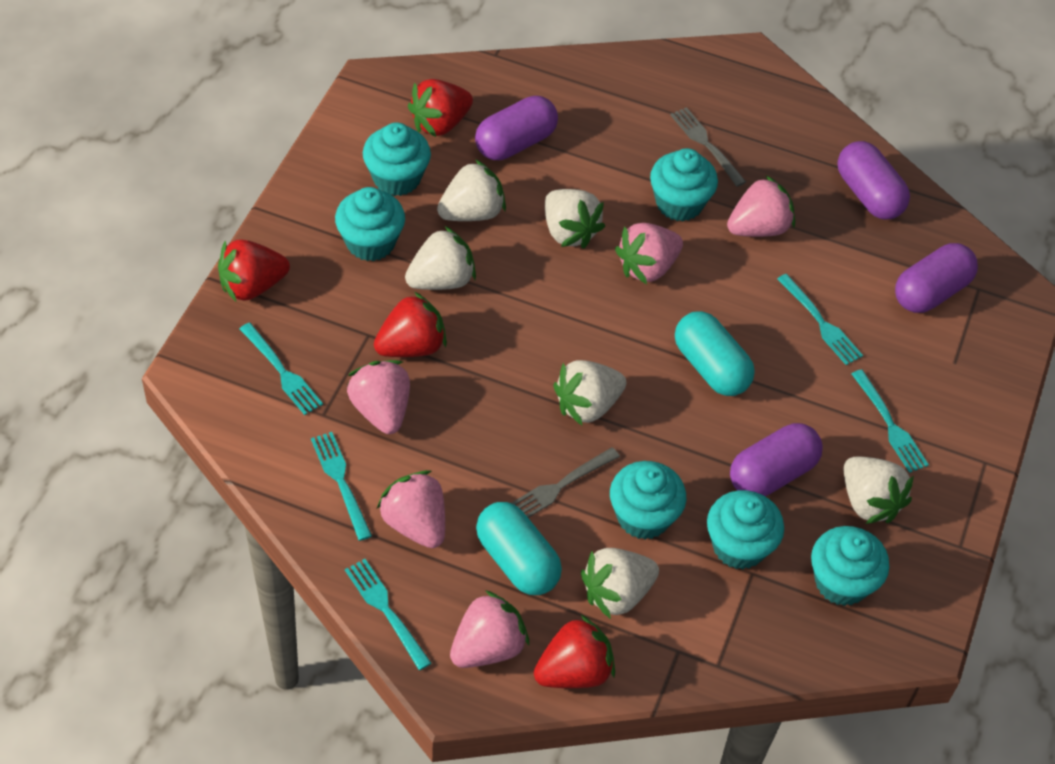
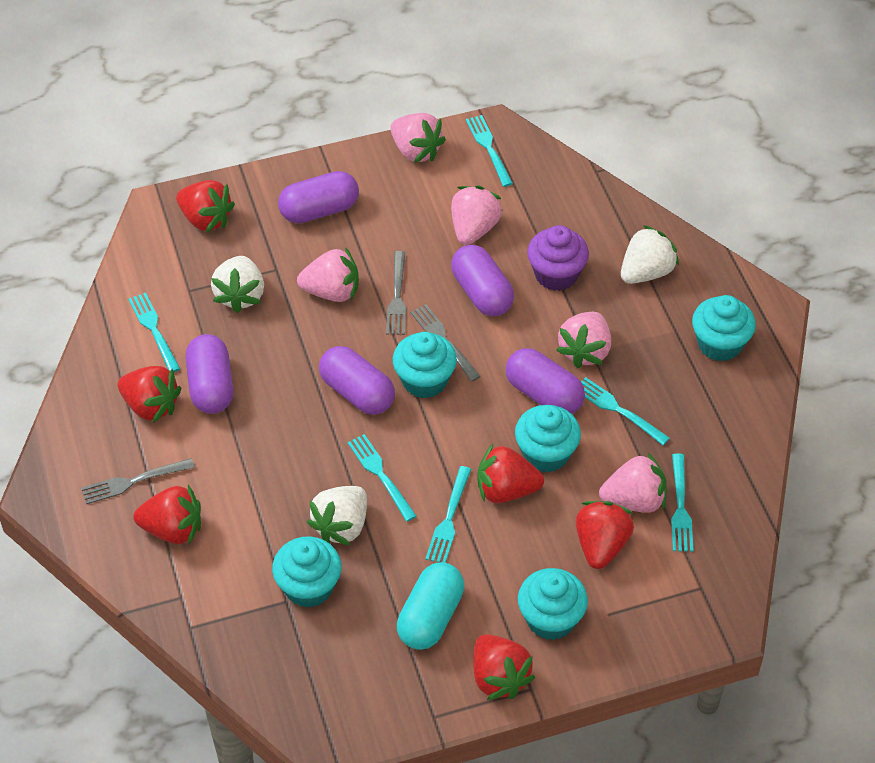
grey fork: 2 -> 3
purple capsule: 4 -> 5
purple cupcake: 0 -> 1
red strawberry: 4 -> 6
turquoise capsule: 2 -> 1
turquoise cupcake: 6 -> 5
turquoise fork: 5 -> 6
white strawberry: 6 -> 3

